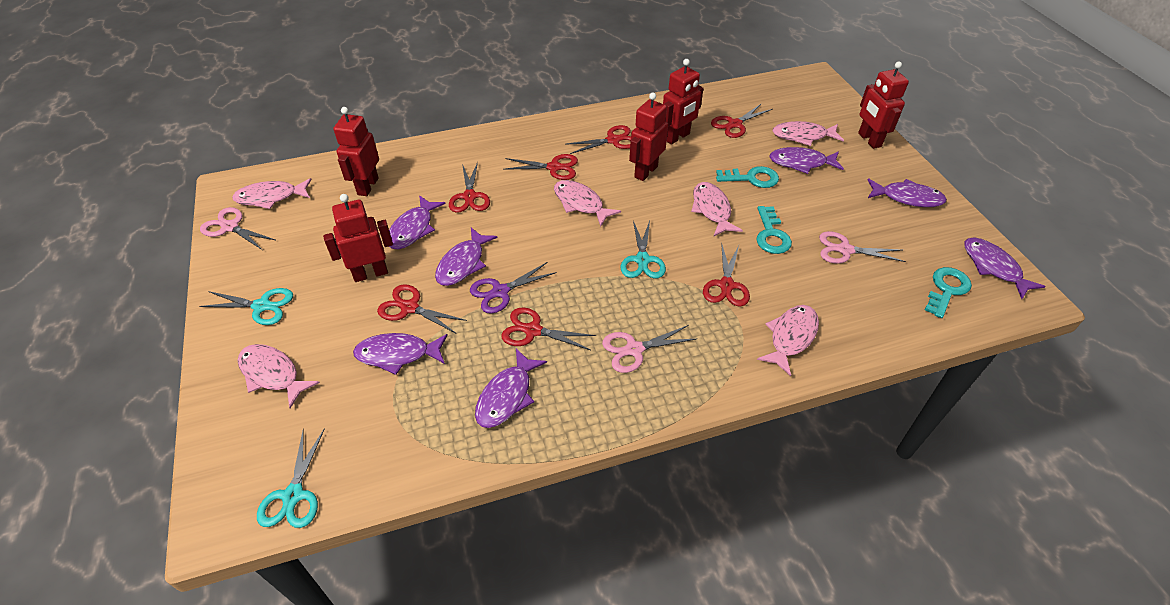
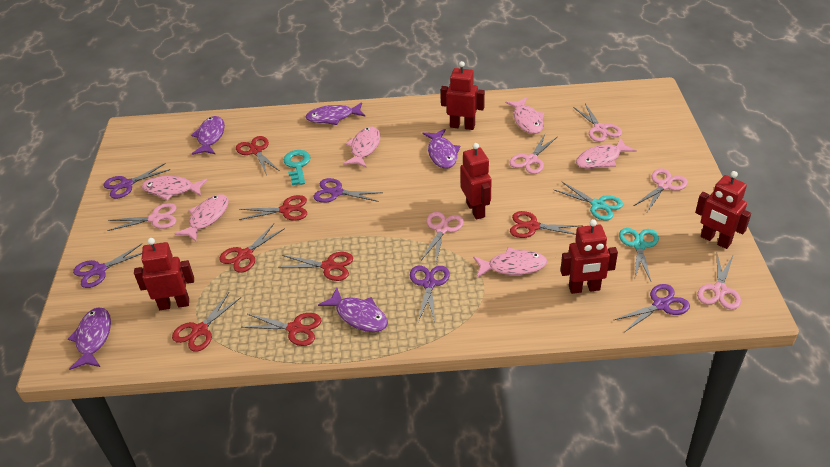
pink scissors: 3 -> 6
purple fish: 7 -> 5
purple scissors: 1 -> 5
turquoise key: 3 -> 1
turquoise scissors: 3 -> 2

